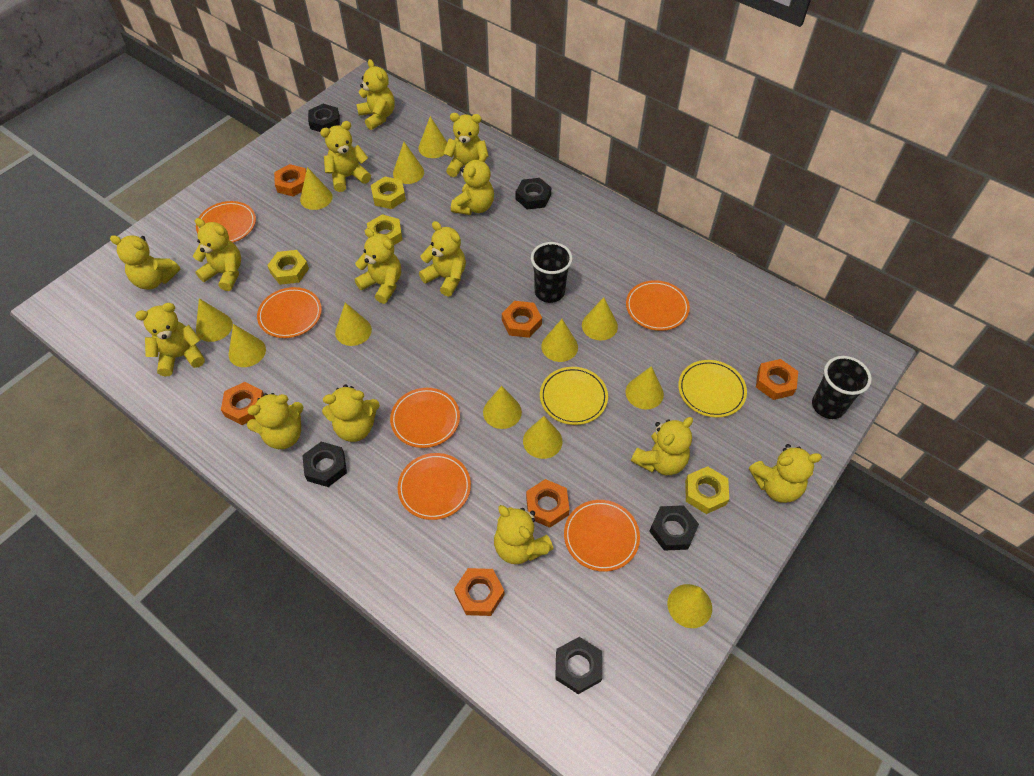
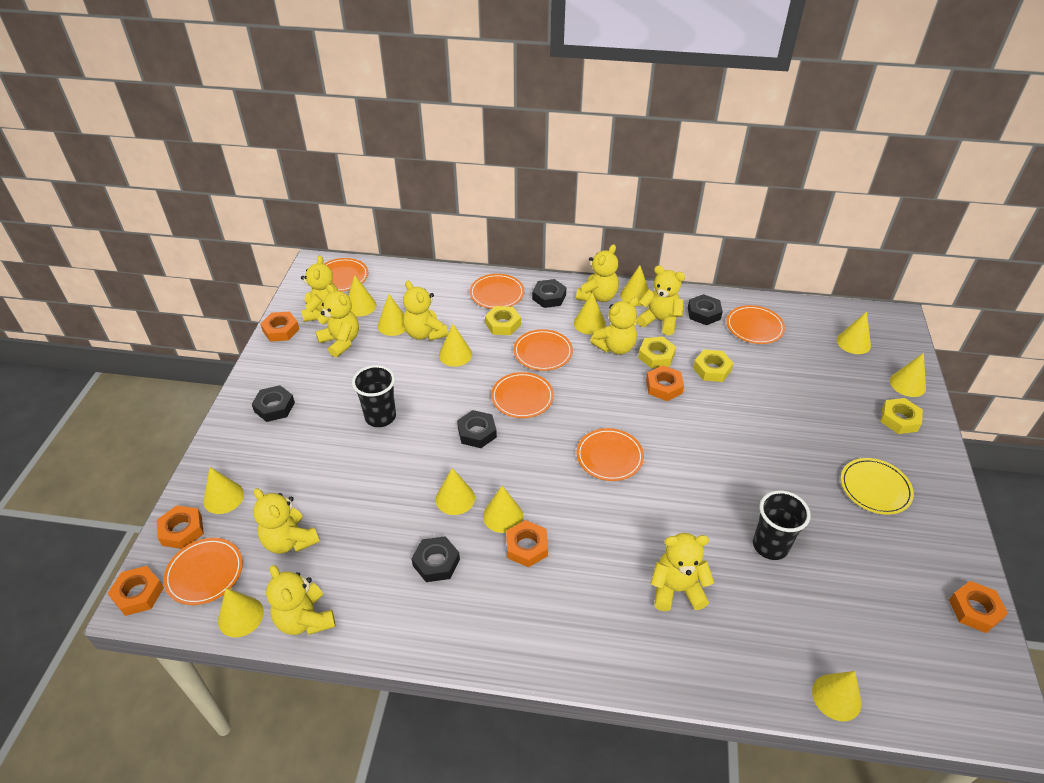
orange plate: 6 -> 7
yellow plate: 2 -> 1
yellow teddy bear: 14 -> 9

